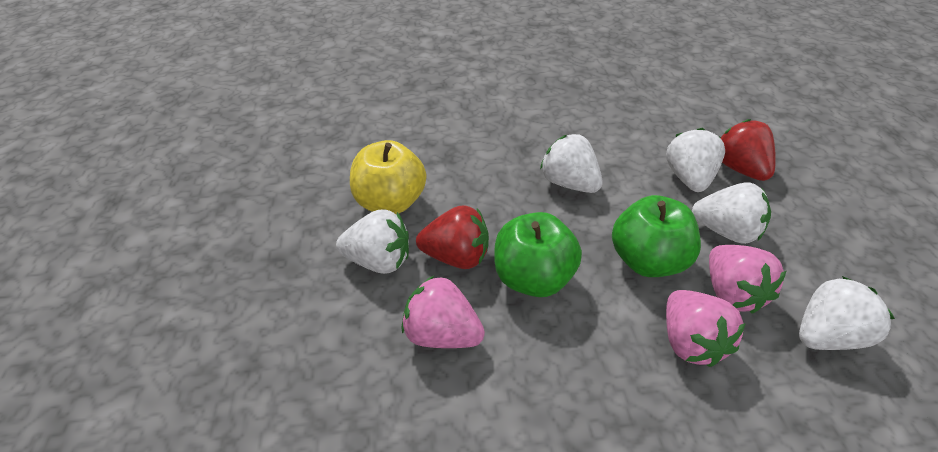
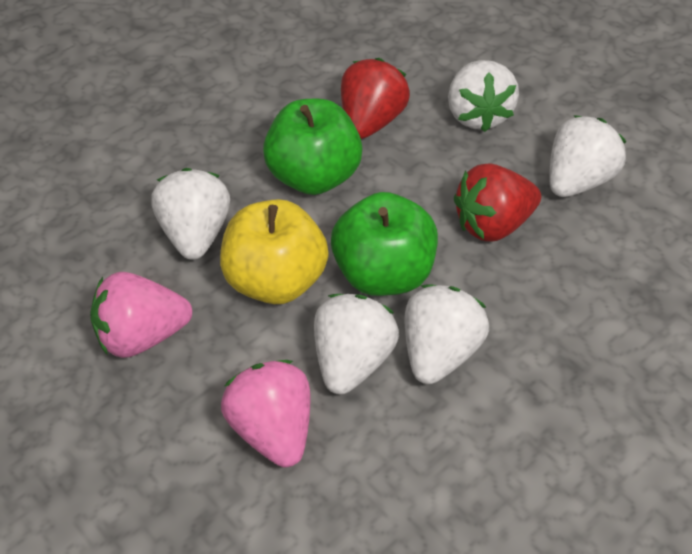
pink strawberry: 3 -> 2

